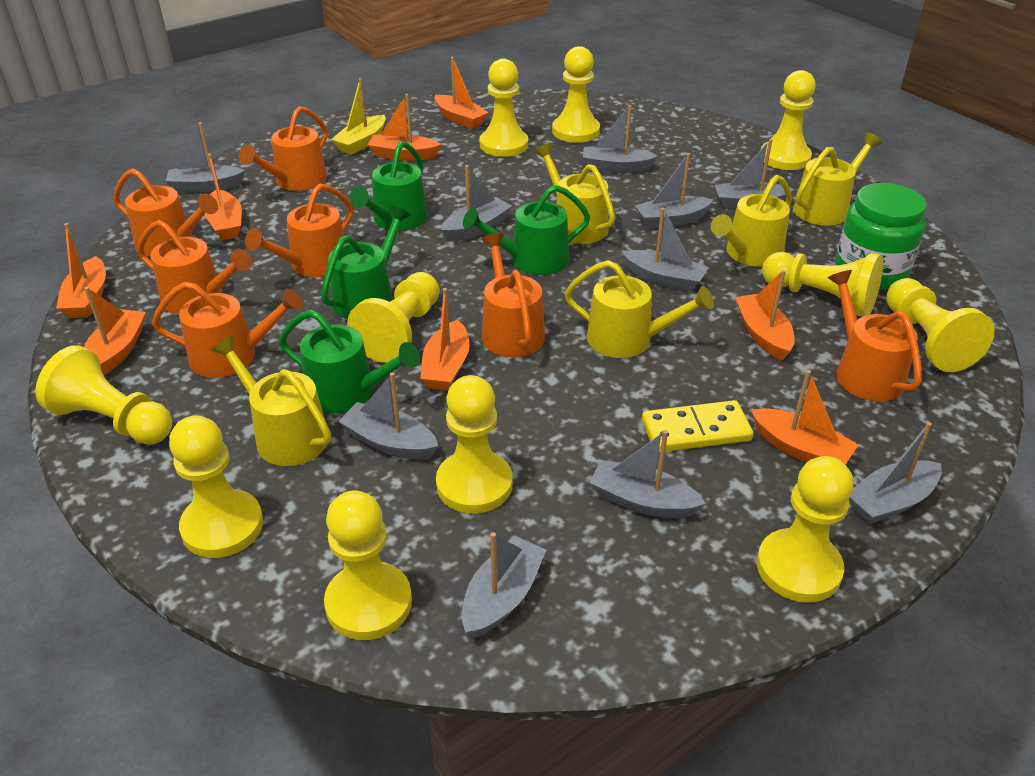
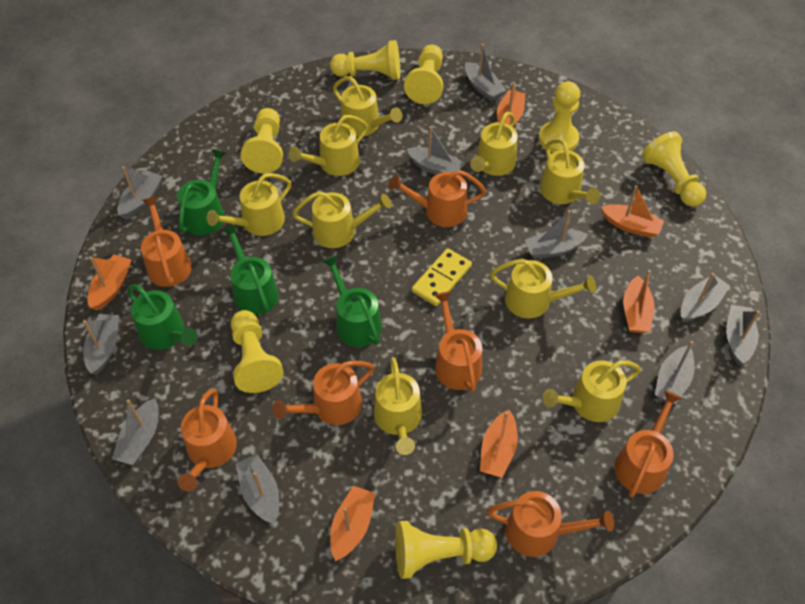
green jar: 1 -> 0
orange boat: 8 -> 6
yellow boat: 1 -> 0
yellow pawn: 11 -> 7
yellow watering can: 5 -> 9

